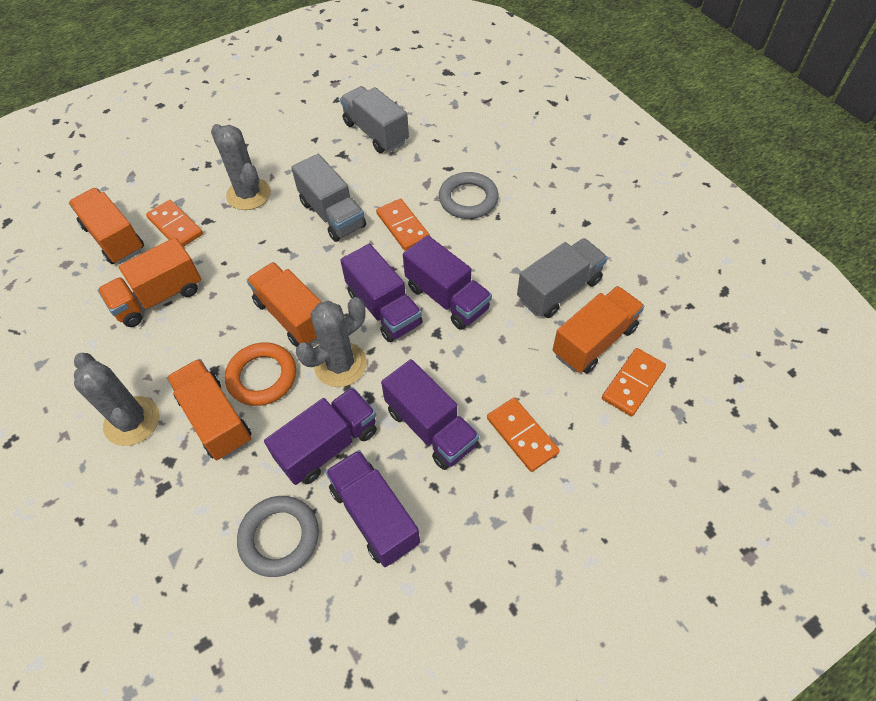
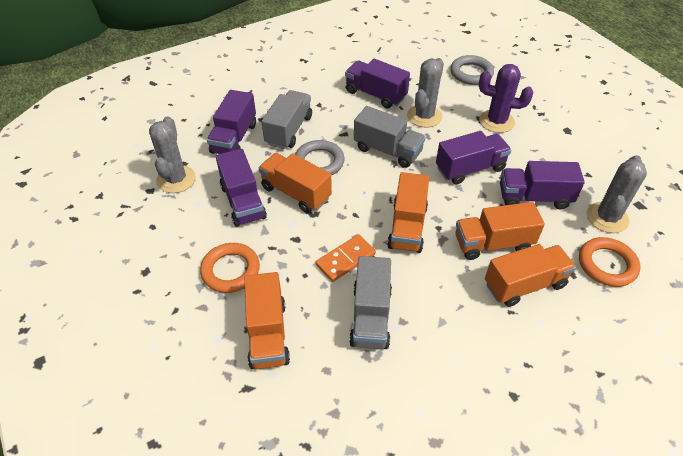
orange domino: 4 -> 1
orange ring: 1 -> 2
purple cactus: 0 -> 1

